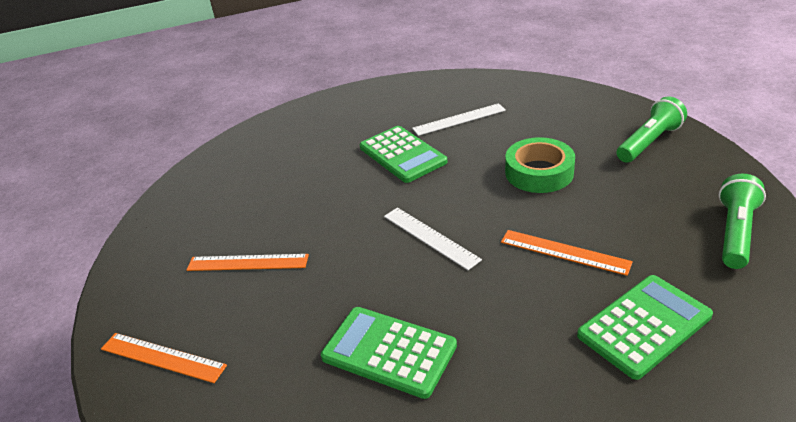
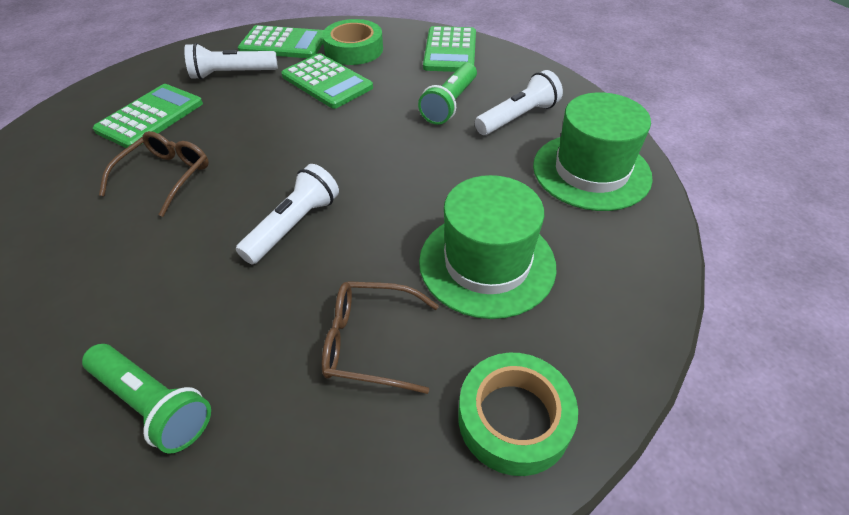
brown glasses: 0 -> 2
green calculator: 3 -> 4
green hat: 0 -> 2
green tape: 1 -> 2
orange ruler: 3 -> 0
white flashlight: 0 -> 3
white ruler: 2 -> 0

